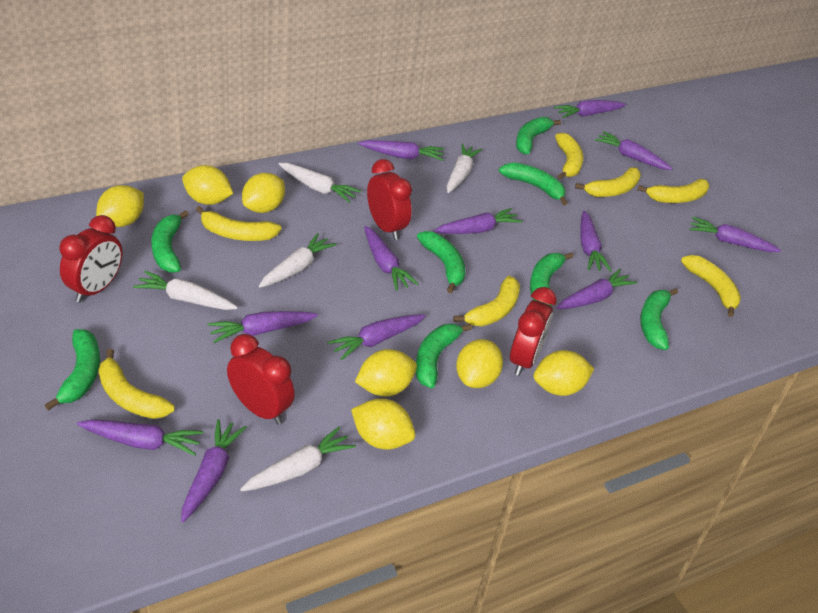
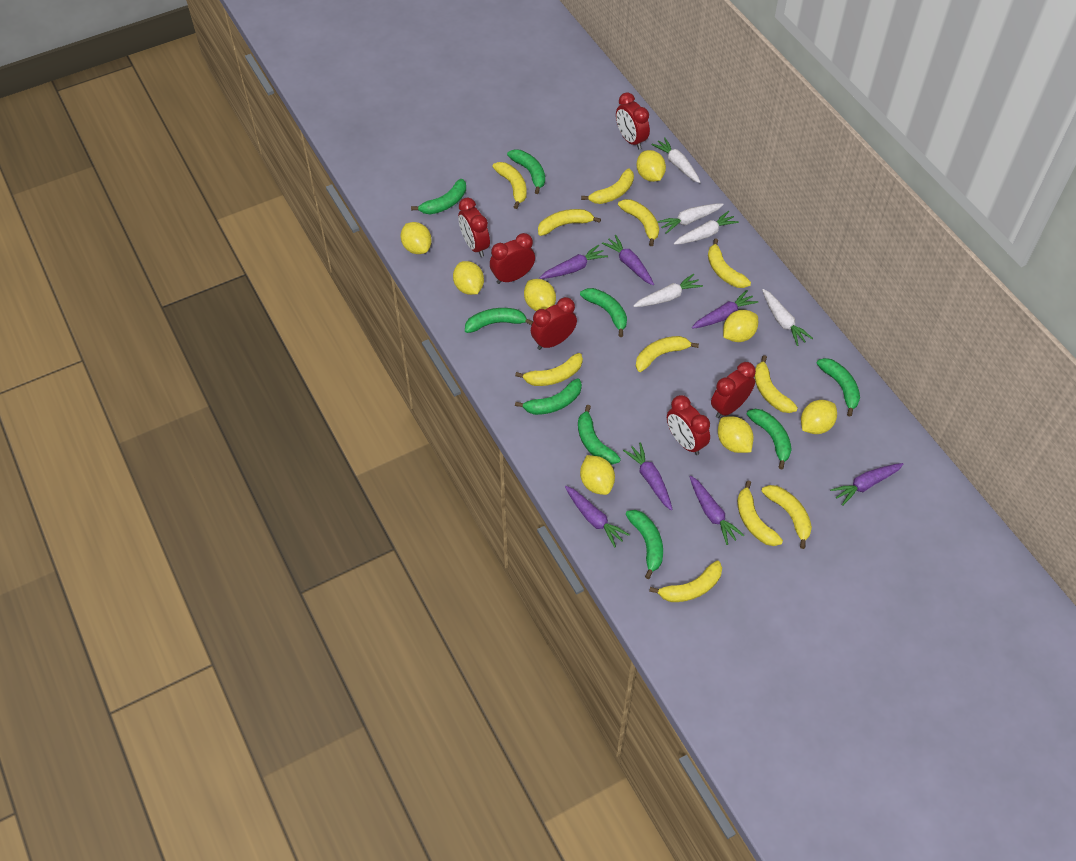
green banana: 8 -> 9
purple carrot: 12 -> 7
red clock: 4 -> 6
yellow banana: 7 -> 11
yellow lemon: 7 -> 8

